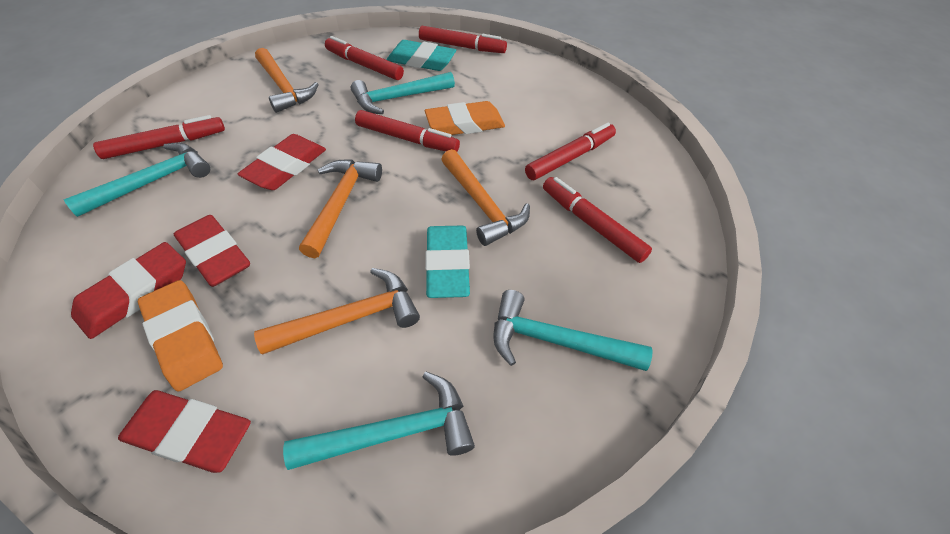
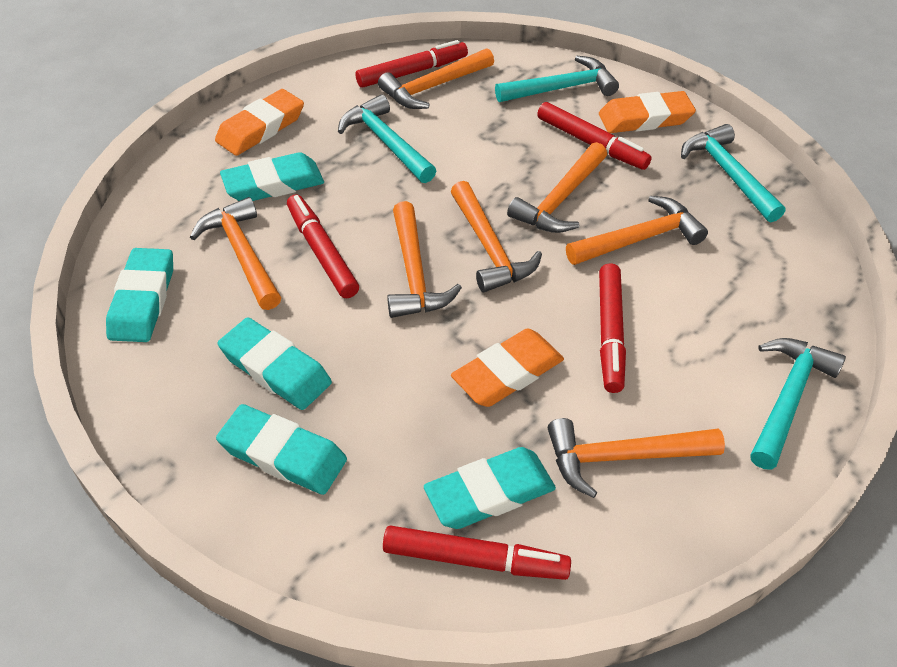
orange eraser: 2 -> 3
orange hammer: 4 -> 7
red eraser: 4 -> 0
red marker: 6 -> 5
turquoise eraser: 2 -> 5

